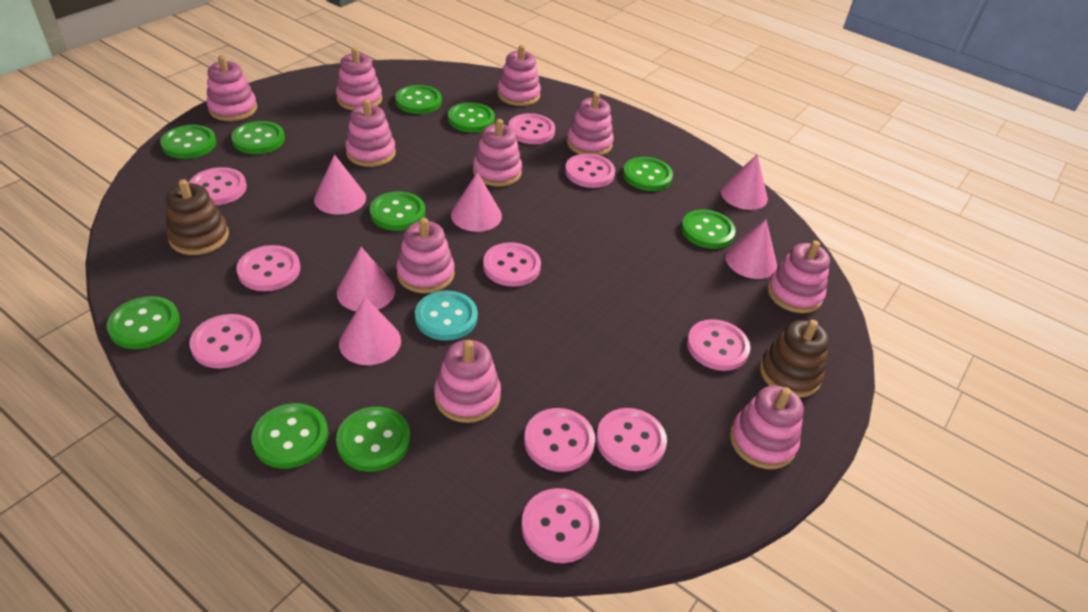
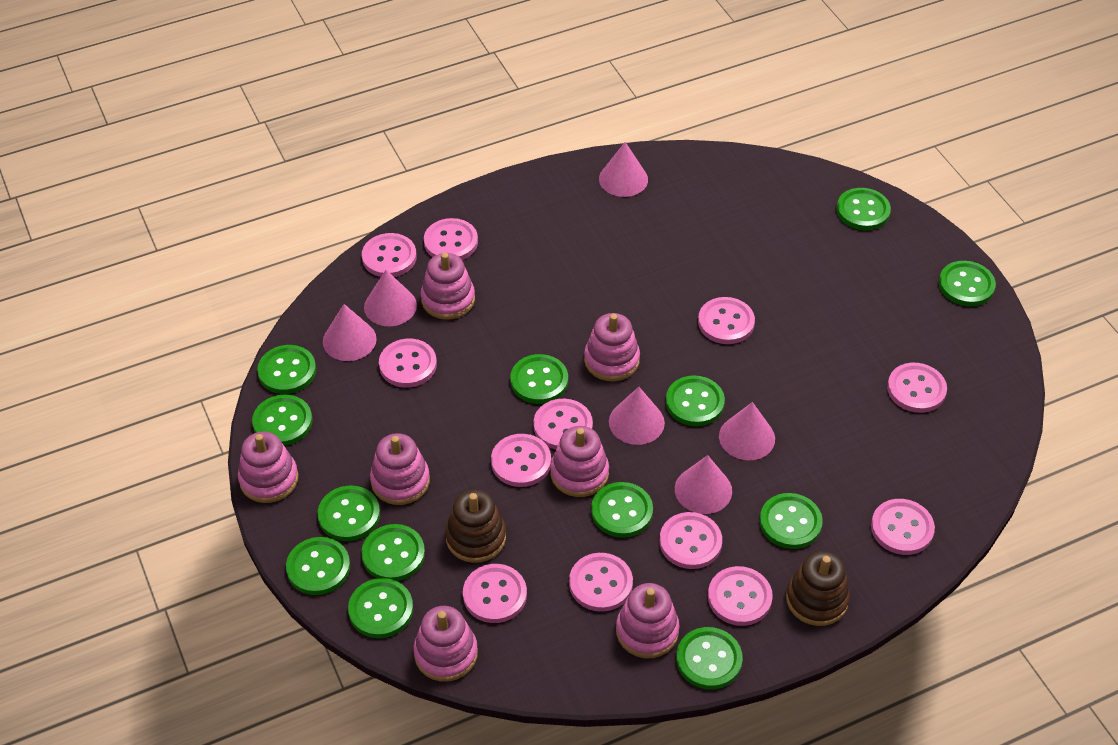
green button: 10 -> 13
pink button: 10 -> 12
pink stacking toy: 10 -> 7
turquoise button: 1 -> 0

